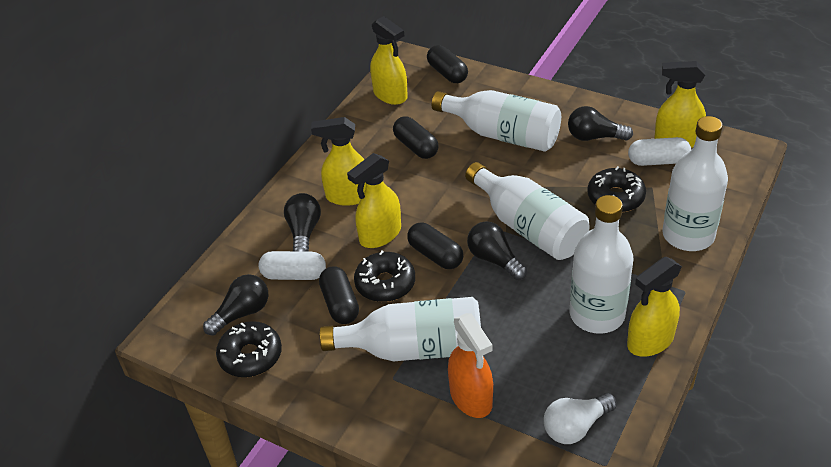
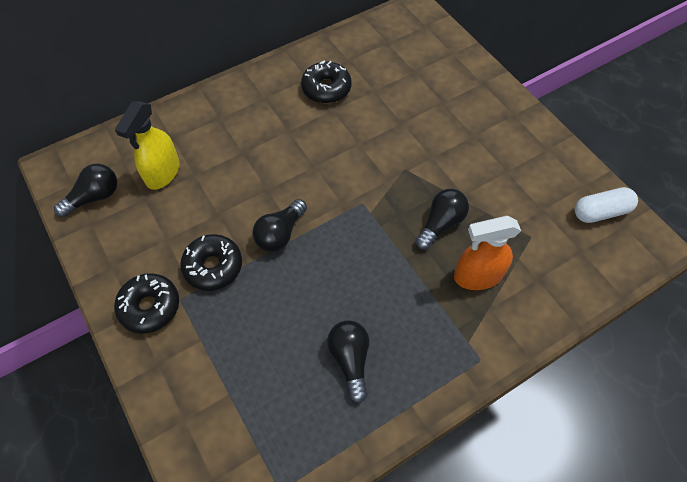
black capsule: 4 -> 0
white bottle: 5 -> 0
white capsule: 2 -> 1
white light bulb: 1 -> 0
yellow spray bottle: 5 -> 1

